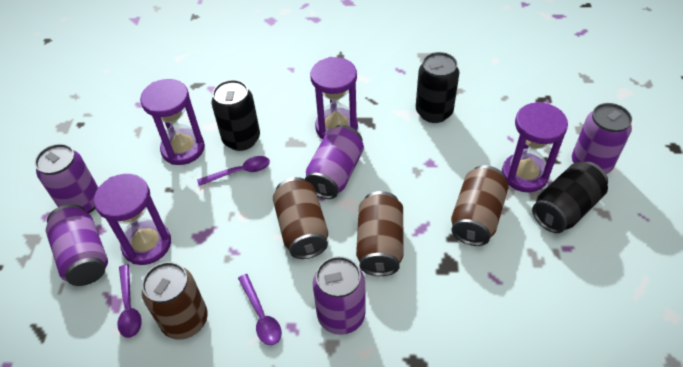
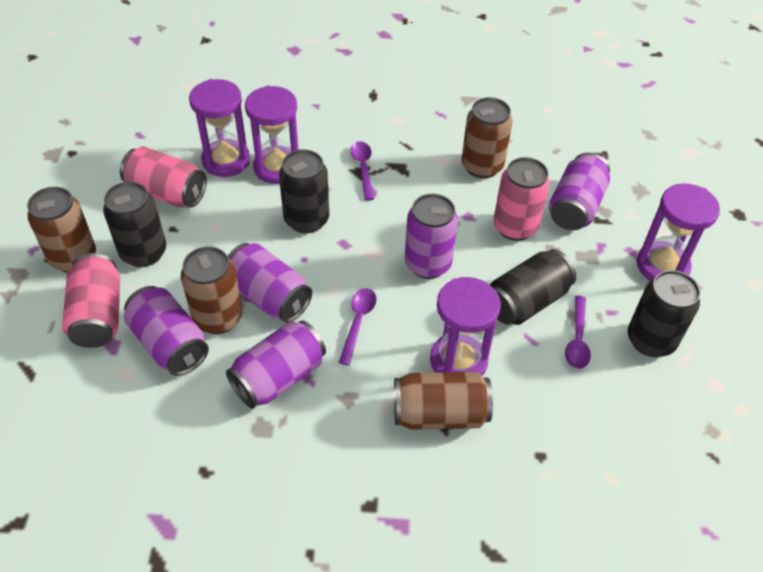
black can: 3 -> 4
pink can: 0 -> 3

